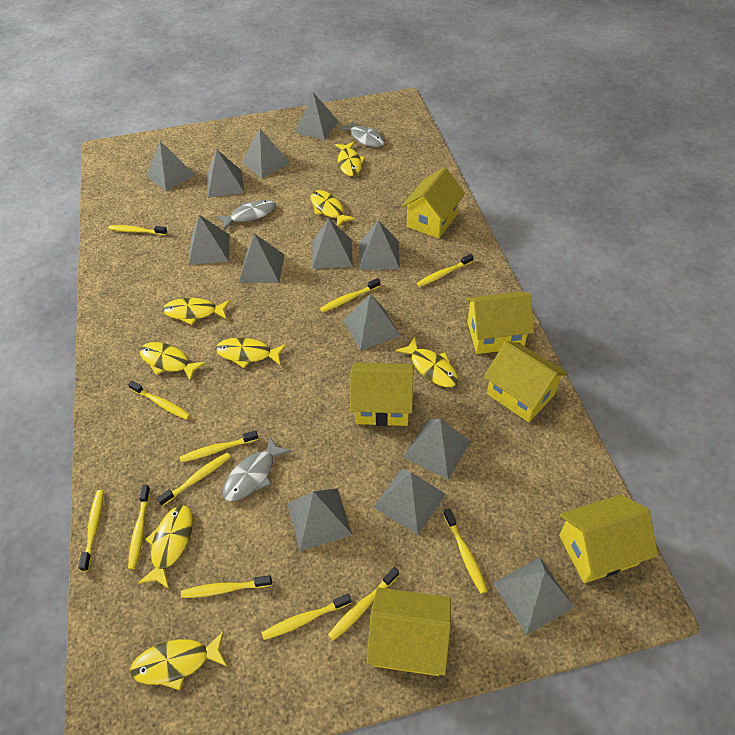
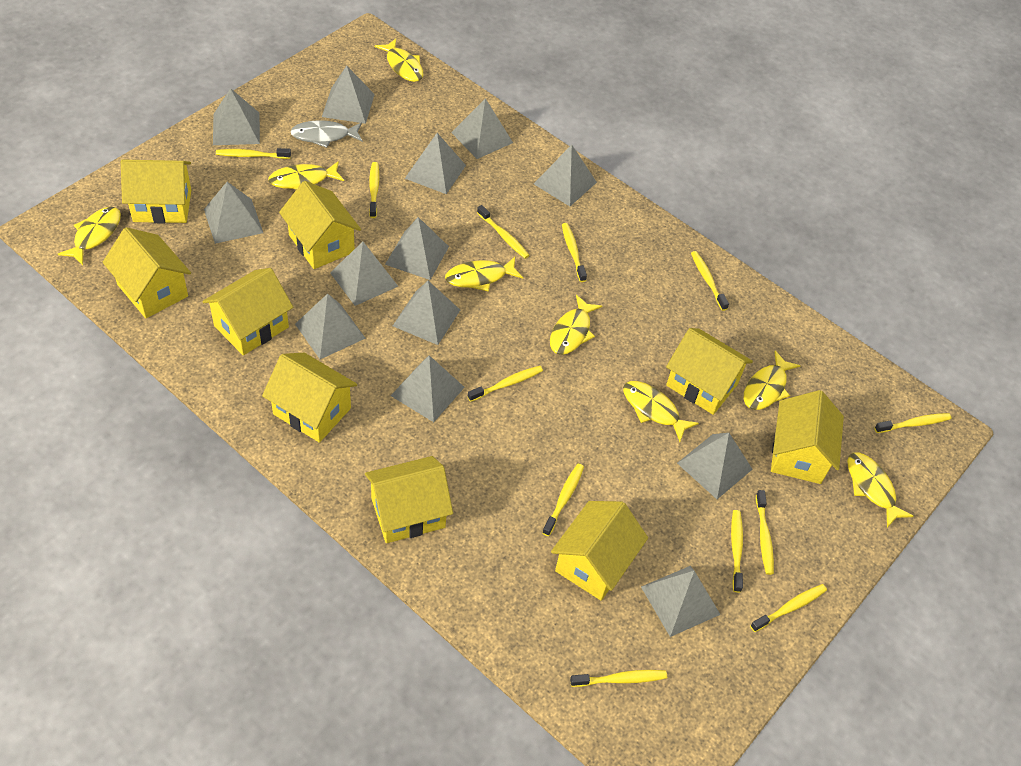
grey fish: 3 -> 1
yellow house: 6 -> 9

